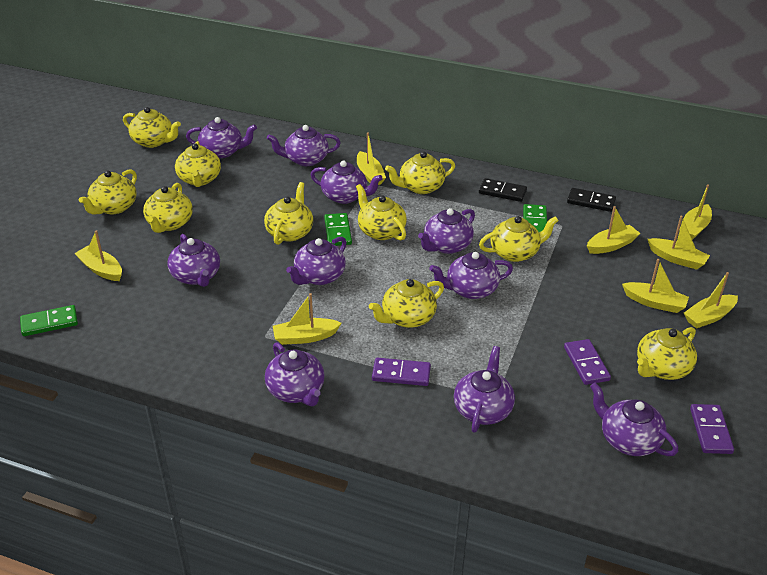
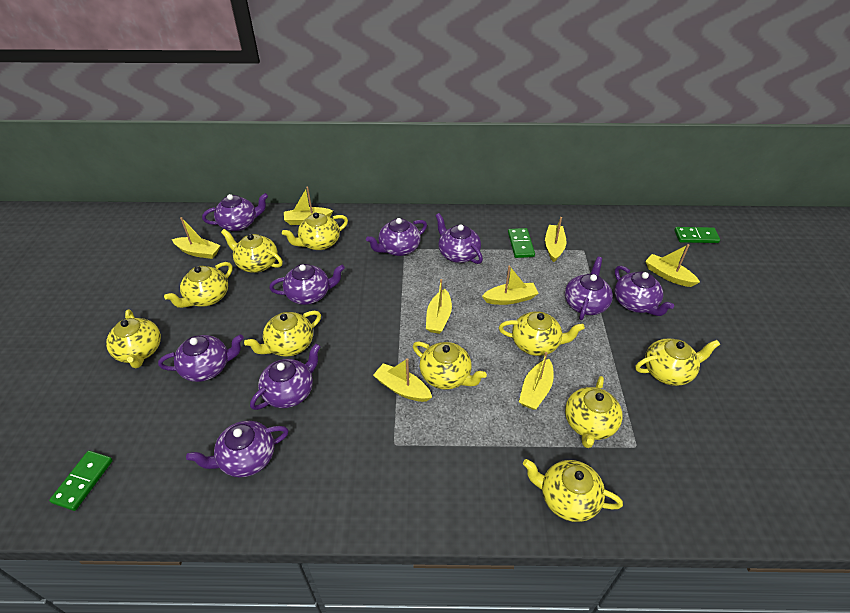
black domino: 2 -> 0
purple domino: 3 -> 0
purple teapot: 10 -> 9

